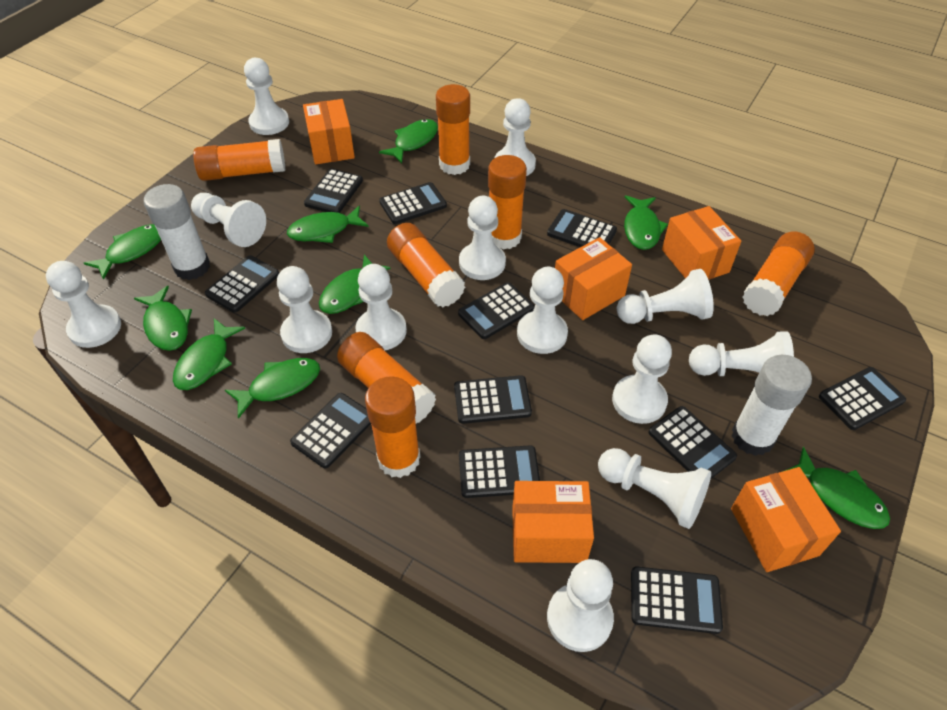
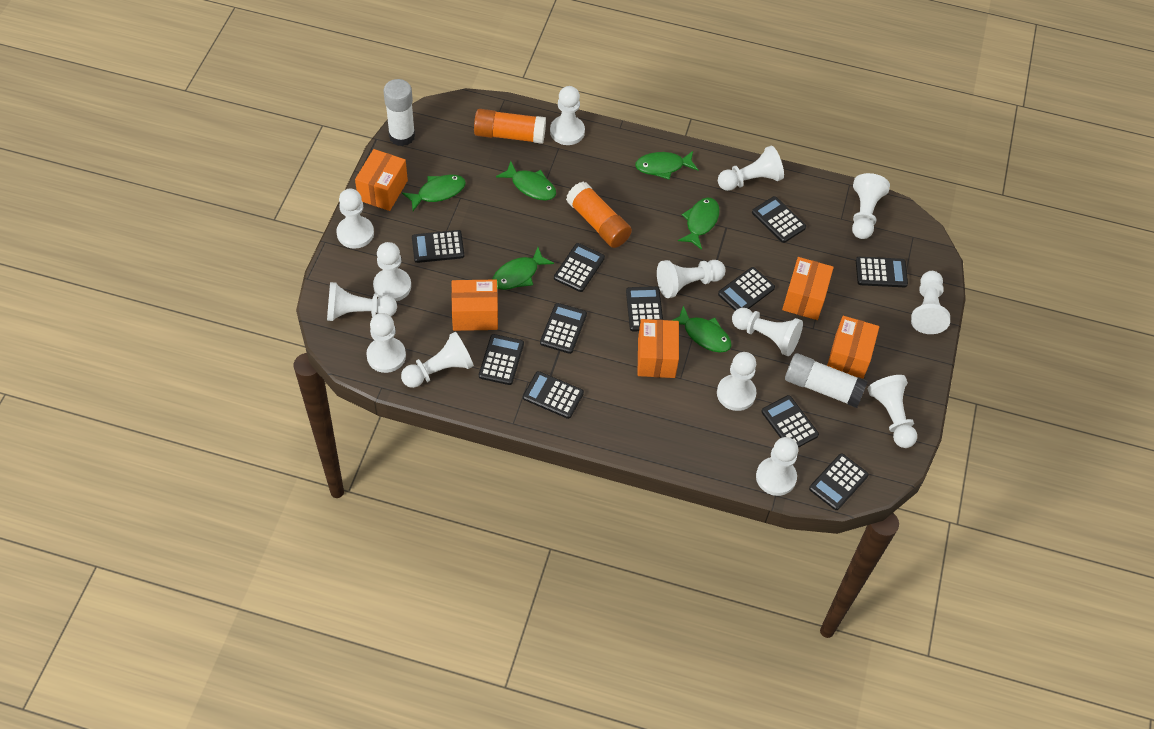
green fish: 9 -> 6
orange glue stick: 7 -> 2
white pawn: 13 -> 14

